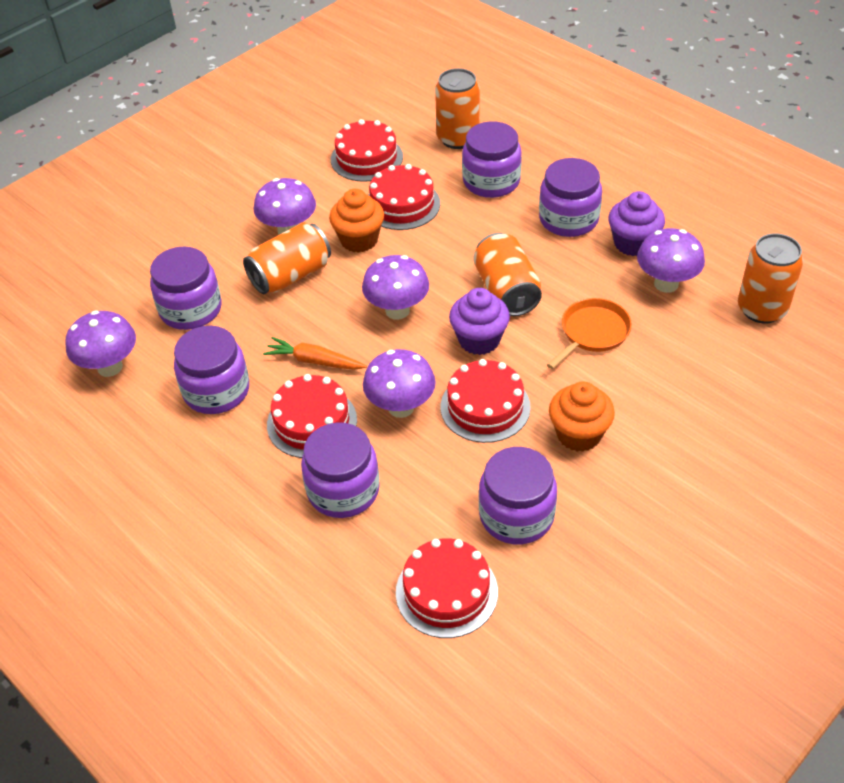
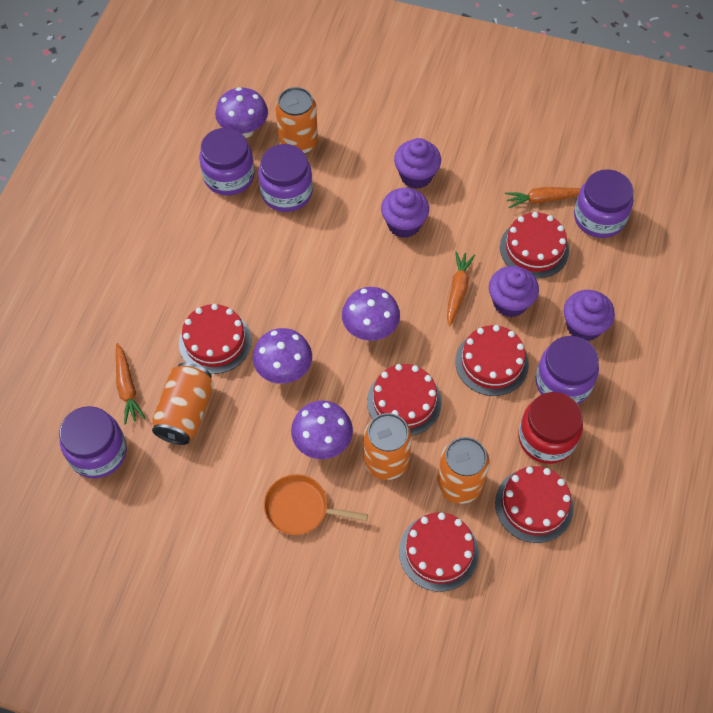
orange carrot: 1 -> 3
orange cupcake: 2 -> 0
purple cupcake: 2 -> 4
purple jar: 6 -> 5
purple mushroom: 5 -> 4
red cake: 5 -> 6
red jar: 0 -> 1

